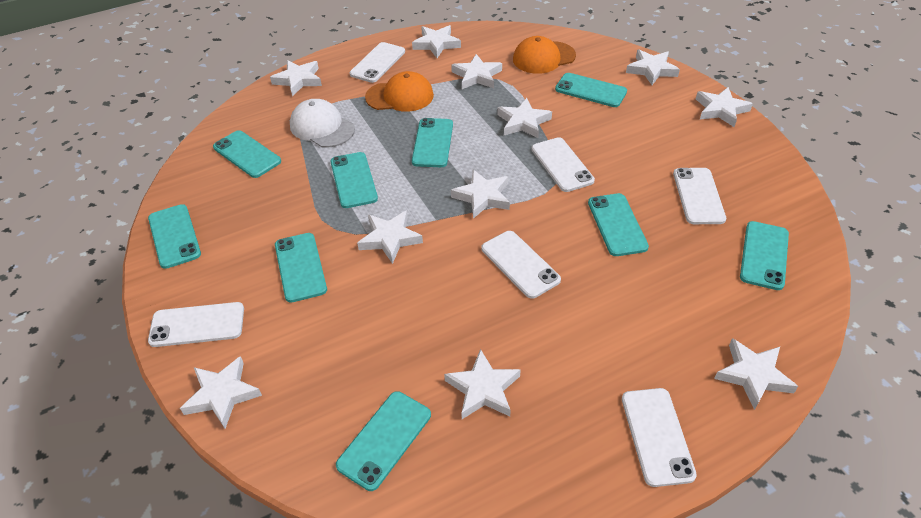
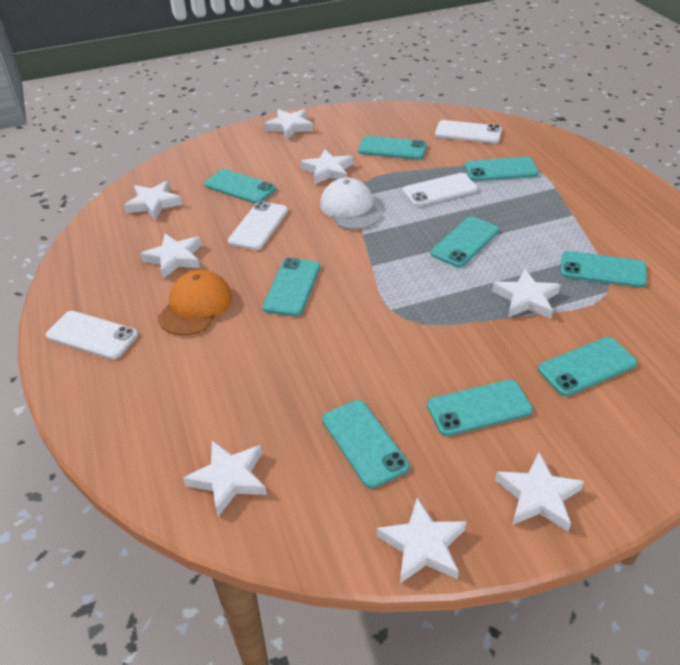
orange cap: 2 -> 1
white phone: 6 -> 4
white star: 11 -> 8

